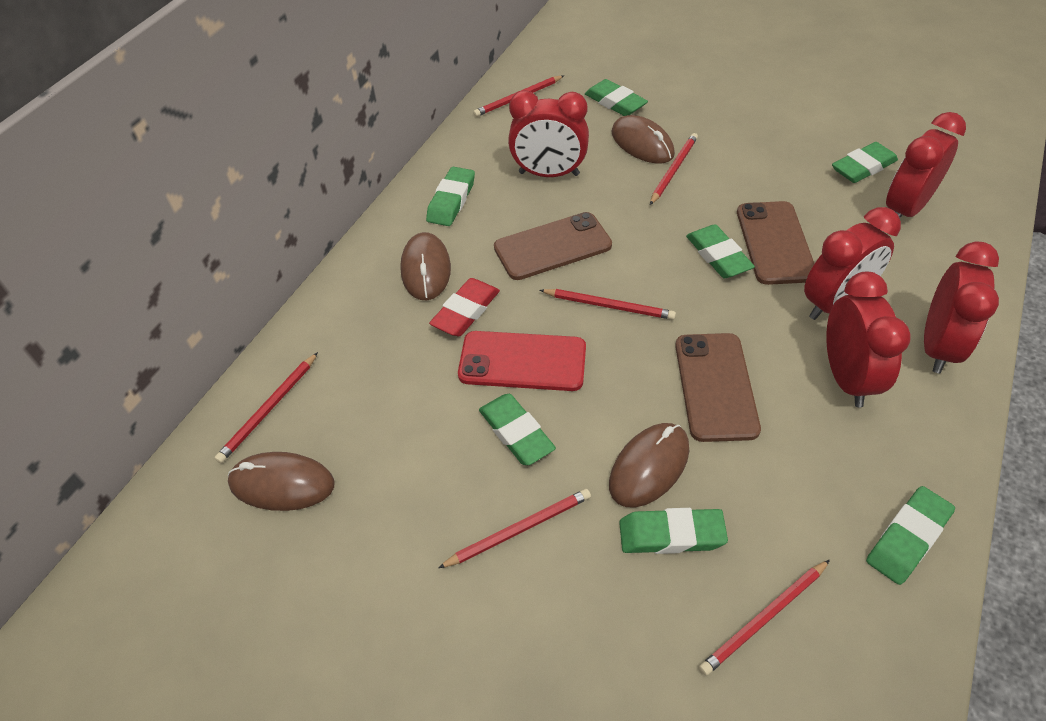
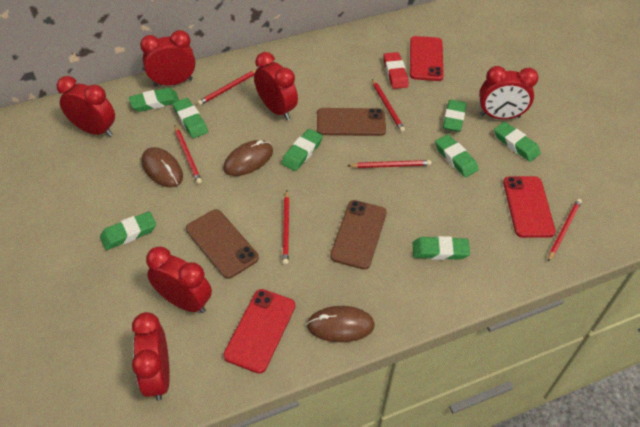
brown mouse: 4 -> 3
green eraser: 7 -> 8
red clock: 5 -> 6
red phone: 1 -> 3

